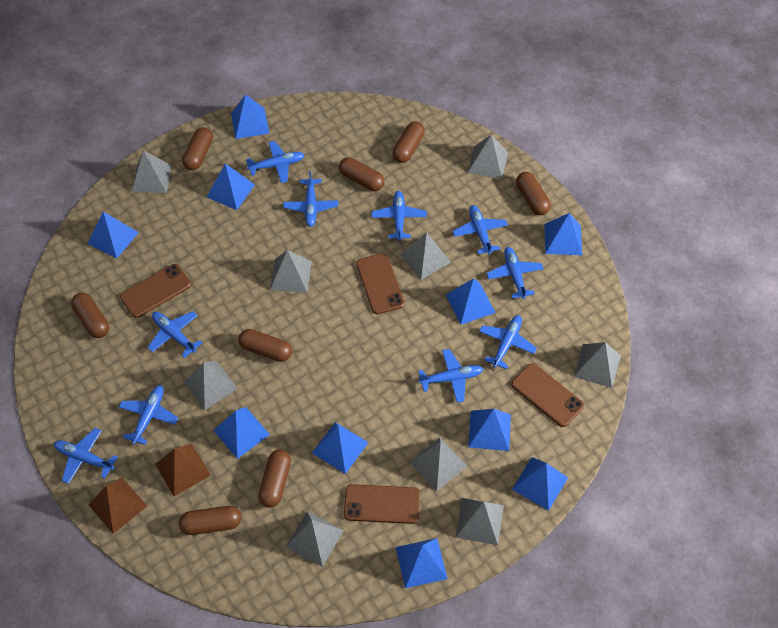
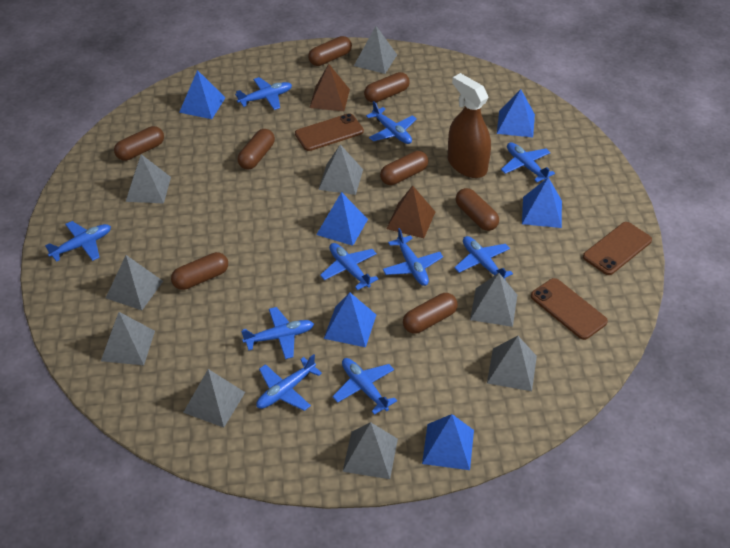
blue pyramid: 10 -> 6
brown phone: 4 -> 3
brown spray bottle: 0 -> 1

